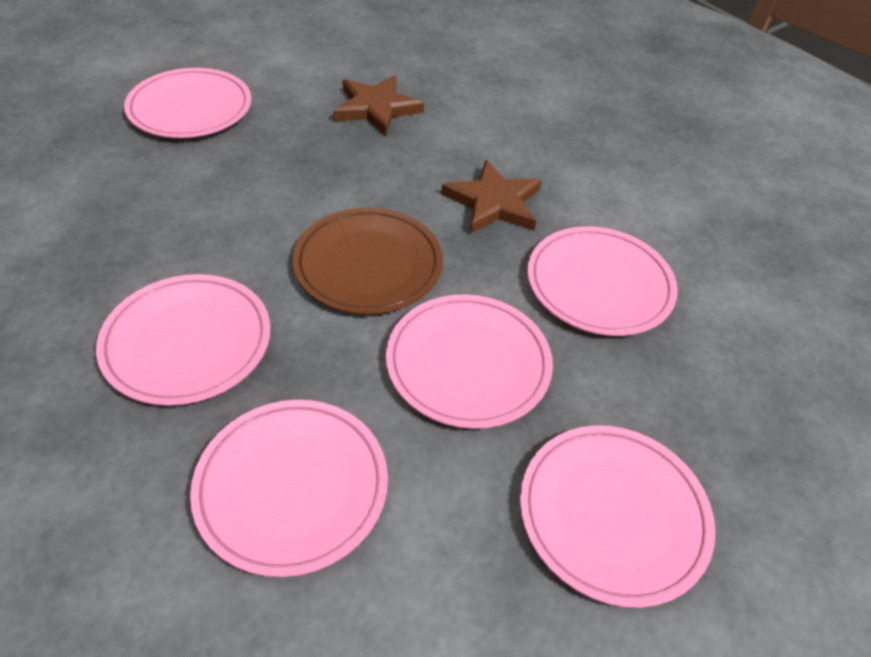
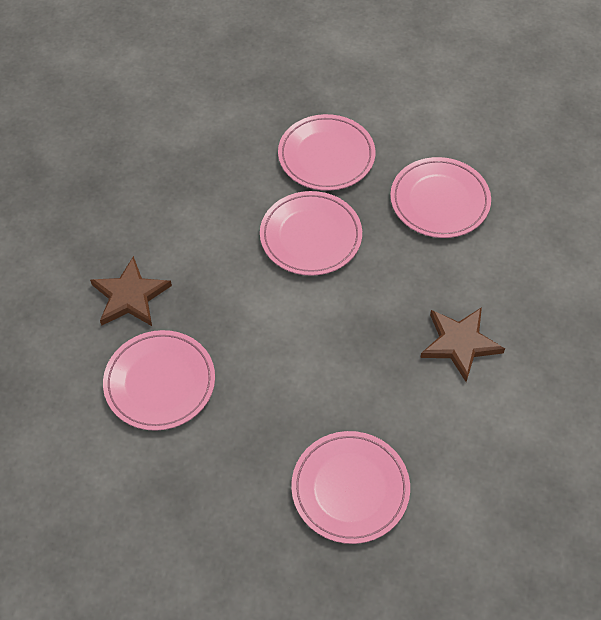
brown plate: 1 -> 0
pink plate: 6 -> 5

